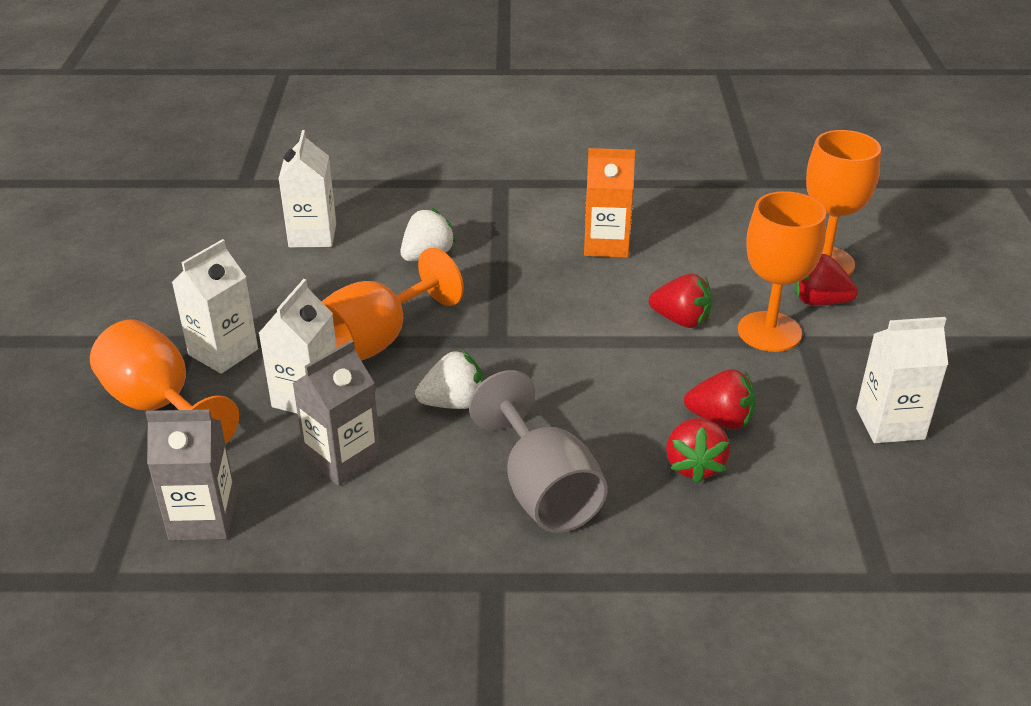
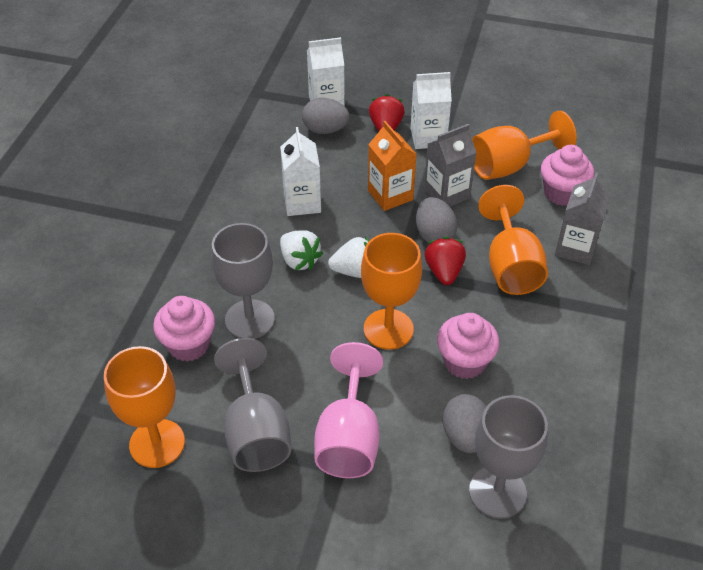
grey egg: 0 -> 3
grey goblet: 1 -> 3
pink cupcake: 0 -> 3
pink goblet: 0 -> 1
red strawberry: 4 -> 2
white carton: 4 -> 3

